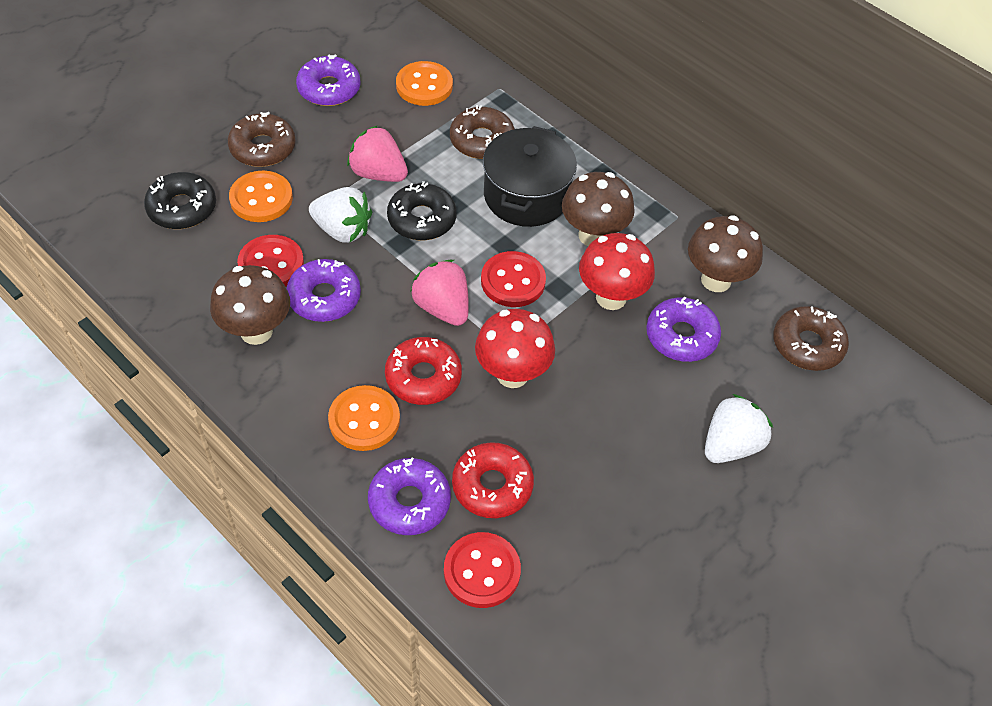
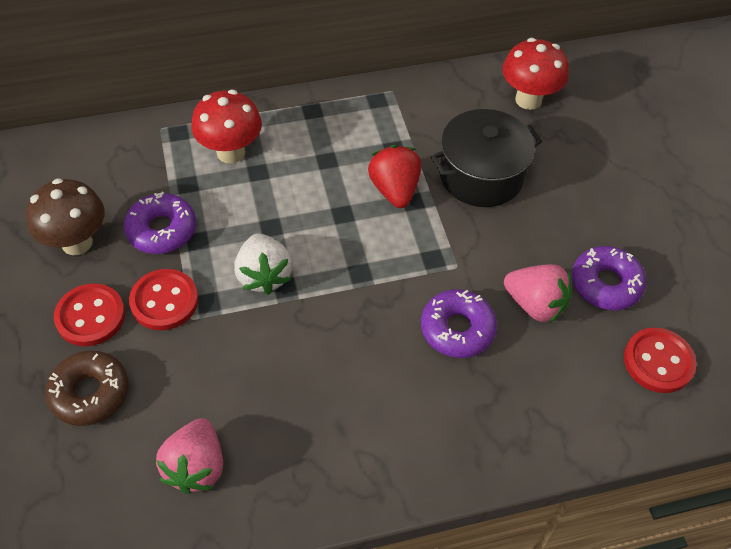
black donut: 2 -> 0
brown donut: 3 -> 1
brown mushroom: 3 -> 1
orange button: 3 -> 0
purple donut: 4 -> 3
red donut: 2 -> 0
red strawberry: 0 -> 1
white strawberry: 2 -> 1

